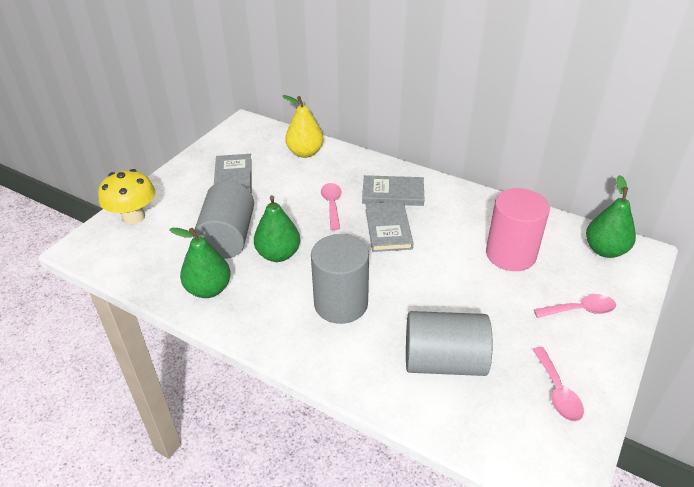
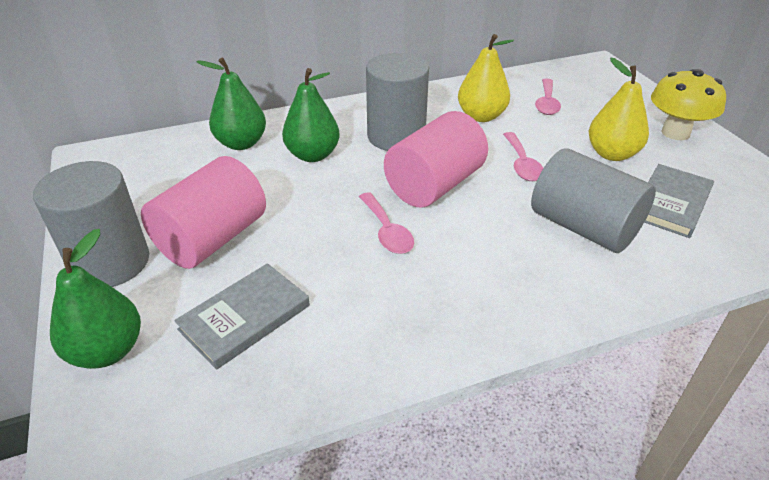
grey book: 3 -> 2
pink cylinder: 1 -> 2
yellow pear: 1 -> 2

